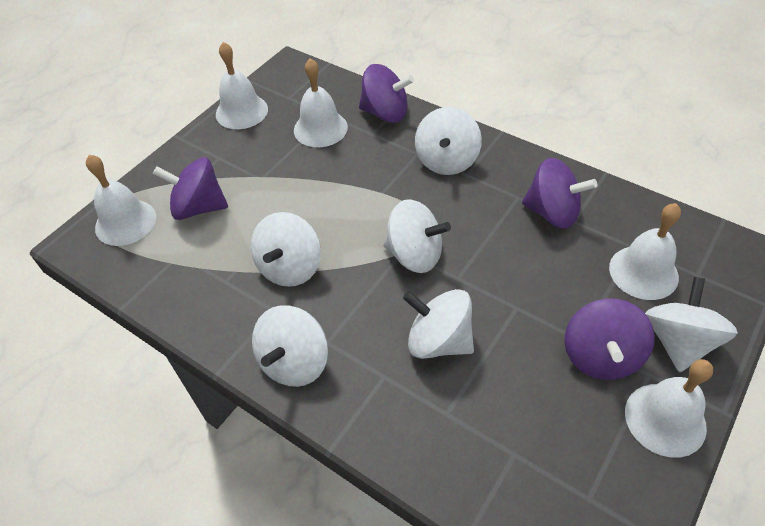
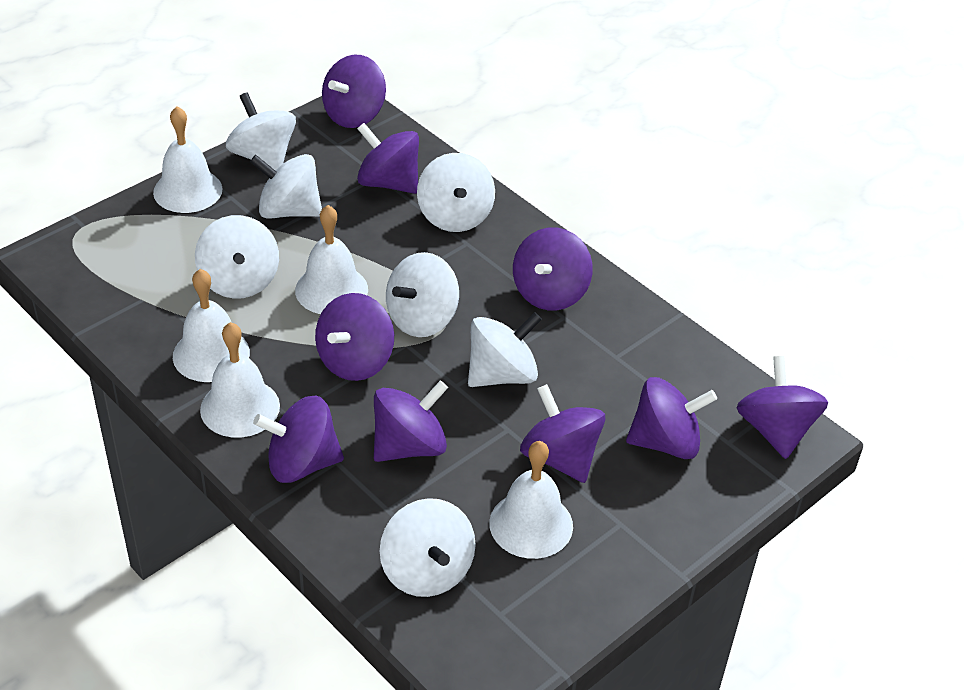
purple spinning top: 4 -> 9
white spinning top: 6 -> 7

